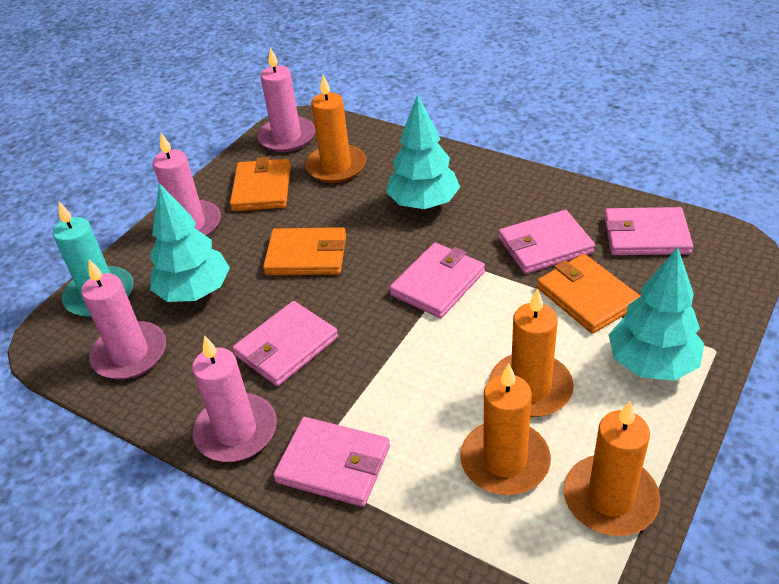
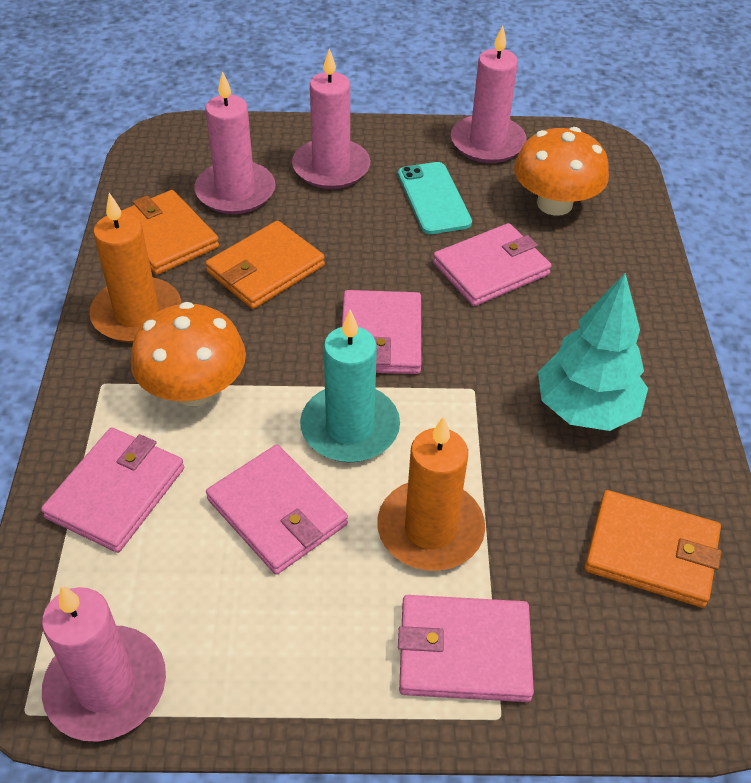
orange candle: 4 -> 2
orange mushroom: 0 -> 2
turquoise phone: 0 -> 1
turquoise tree: 3 -> 1

